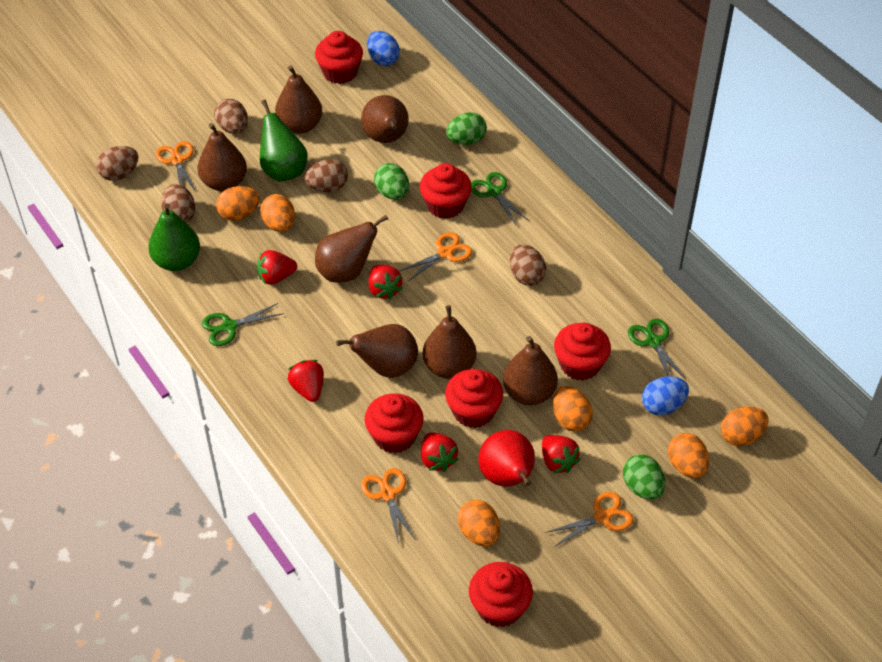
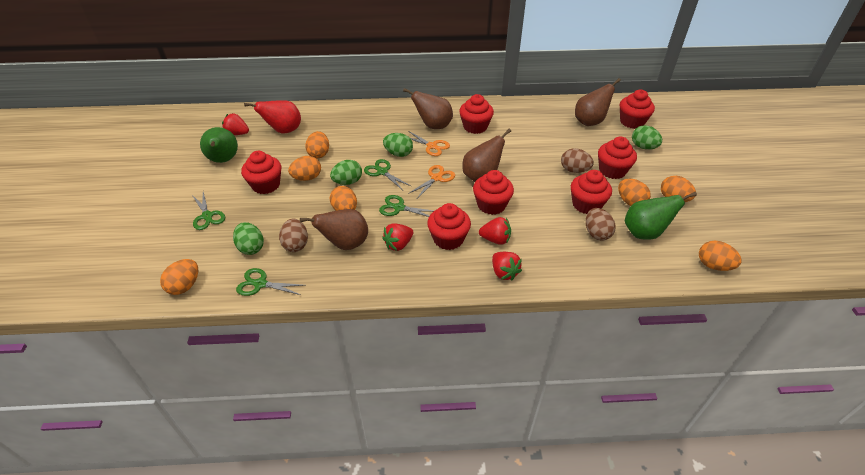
blue egg: 2 -> 0
brown egg: 5 -> 3
brown pear: 7 -> 4
green egg: 3 -> 4
green scissors: 3 -> 4
orange egg: 6 -> 7
orange scissors: 4 -> 2
red cupcake: 6 -> 7
red strawberry: 5 -> 4

